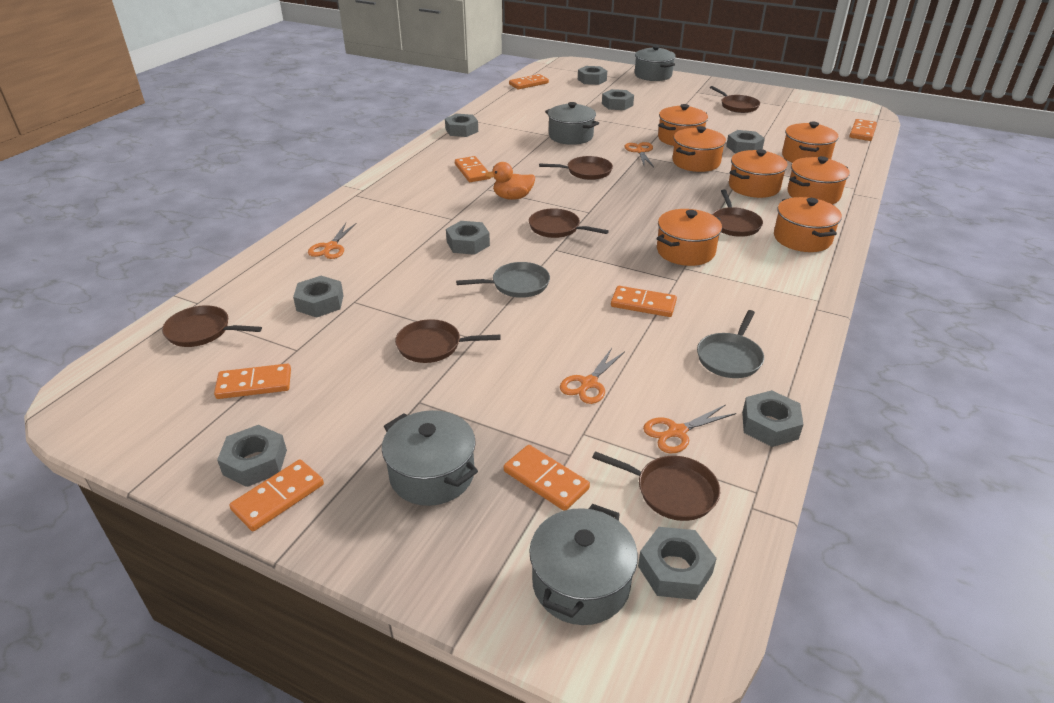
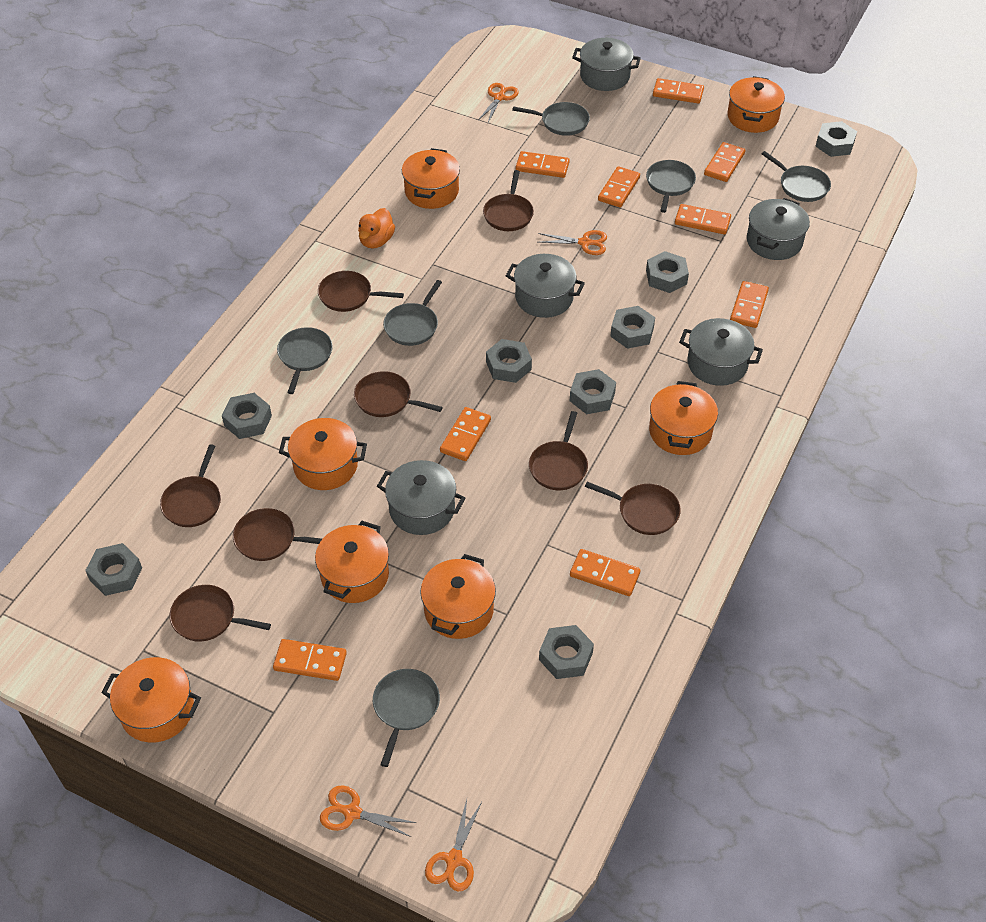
brown pan: 7 -> 8
grey nut: 9 -> 8
grey pan: 2 -> 6
grey pot: 4 -> 5
orange domino: 7 -> 9

